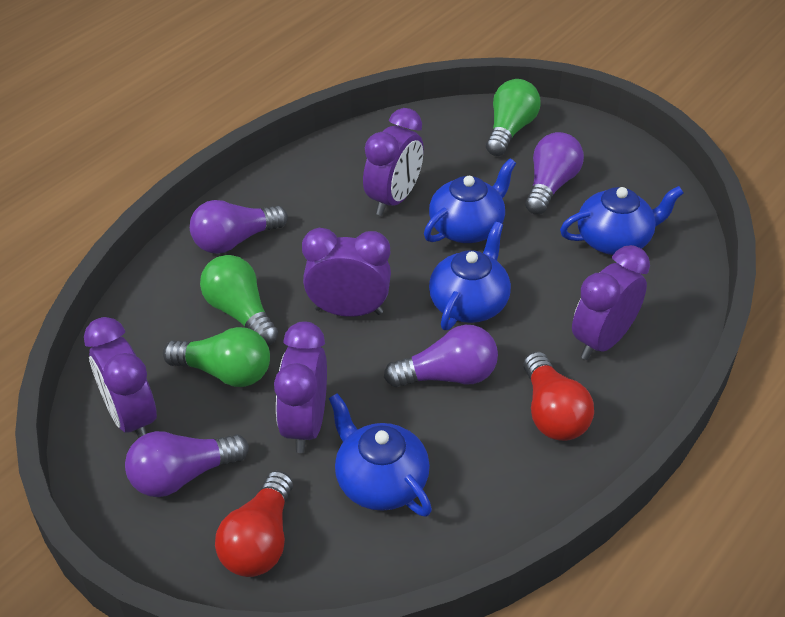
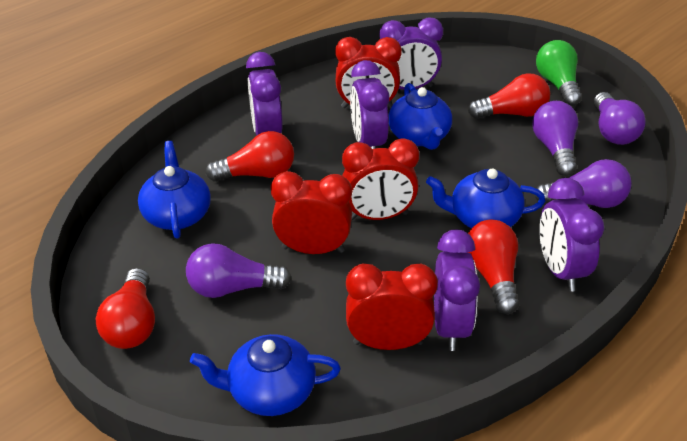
green light bulb: 3 -> 1
red clock: 0 -> 4
red light bulb: 2 -> 4

